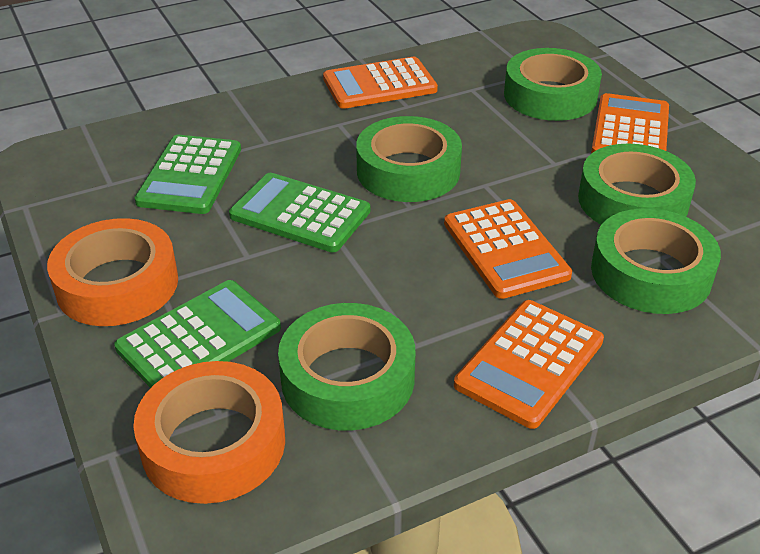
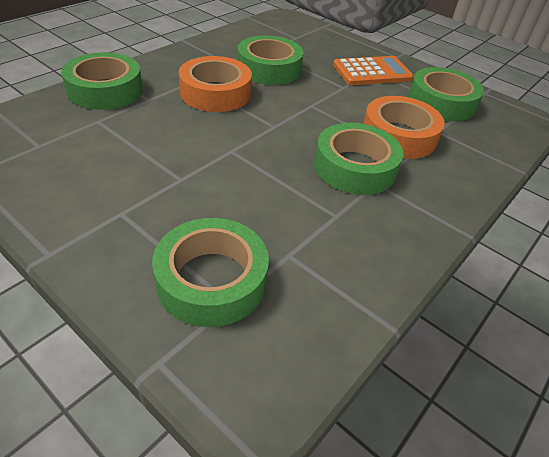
green calculator: 3 -> 0
orange calculator: 4 -> 1

